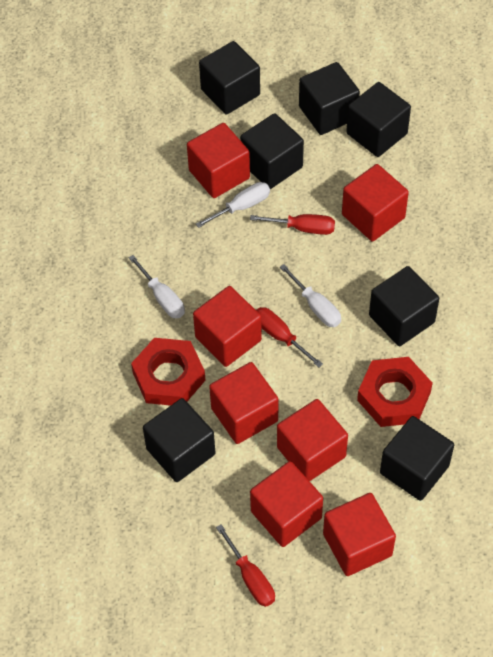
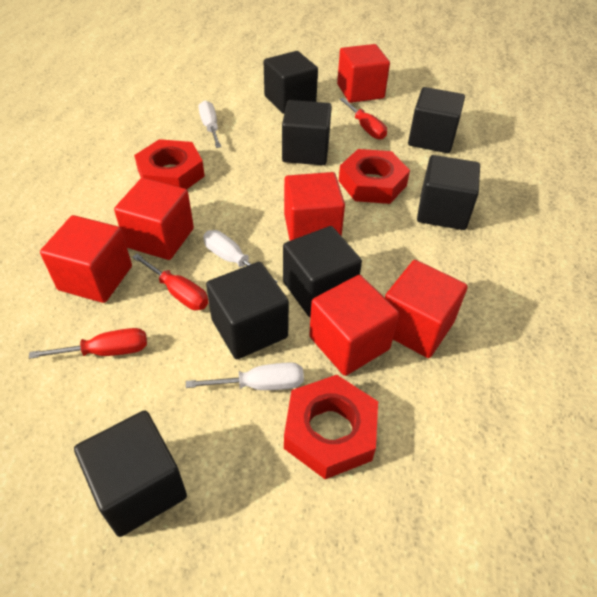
red cube: 7 -> 6
red nut: 2 -> 3

